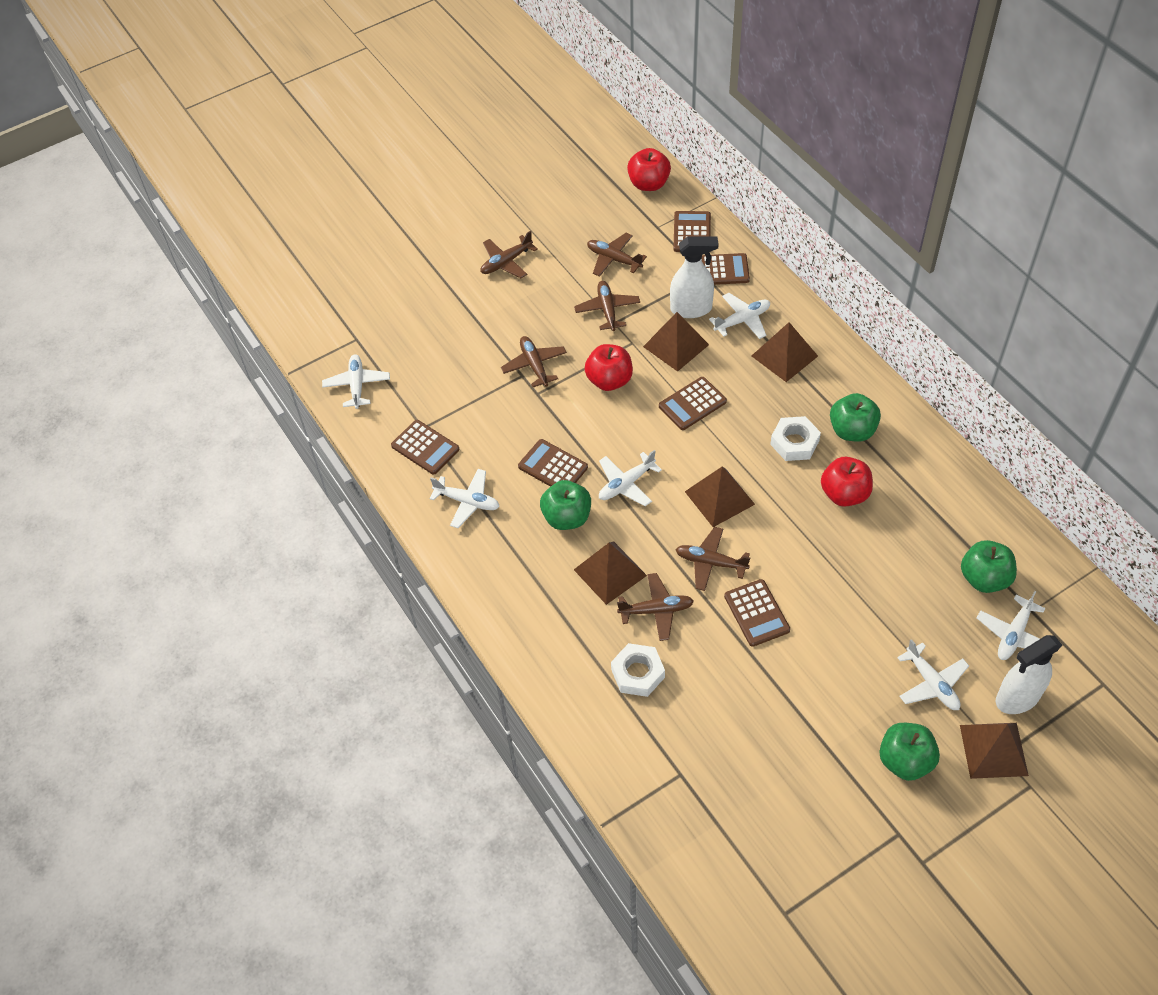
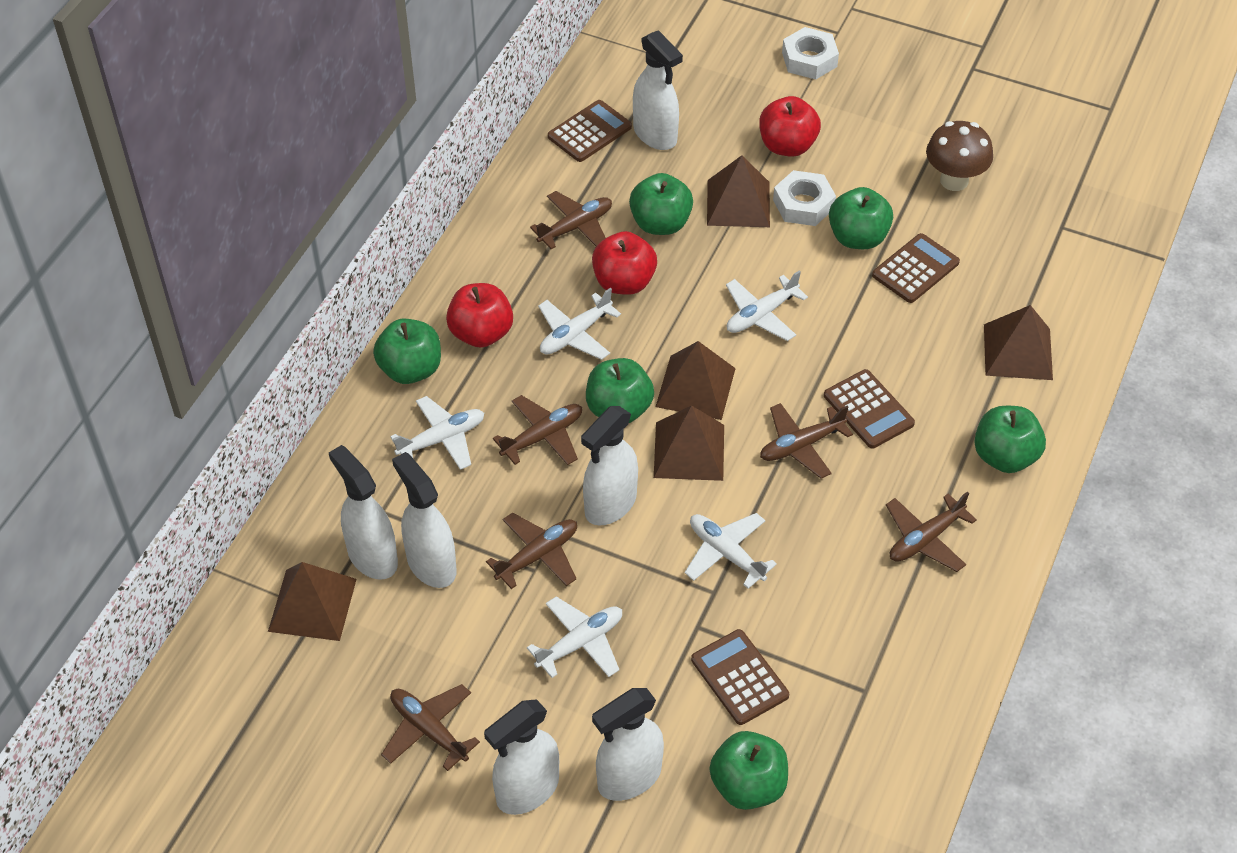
brown calculator: 6 -> 4
brown mushroom: 0 -> 1
green apple: 4 -> 6
white plane: 6 -> 5
white spray bottle: 2 -> 6

